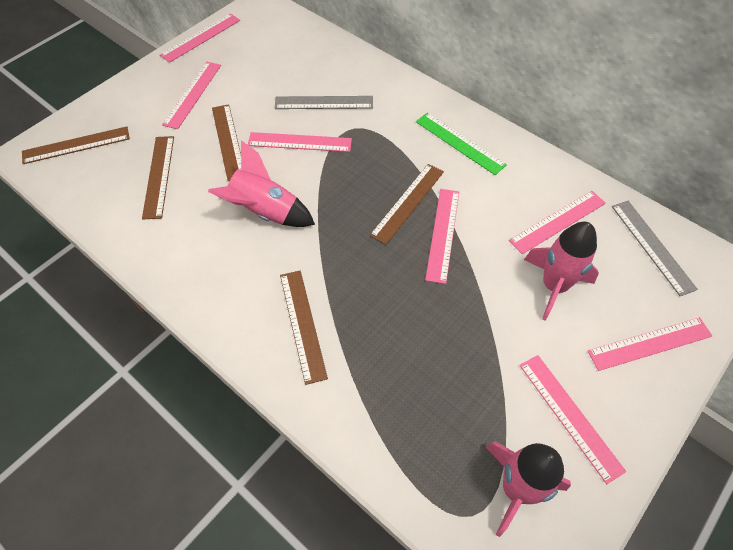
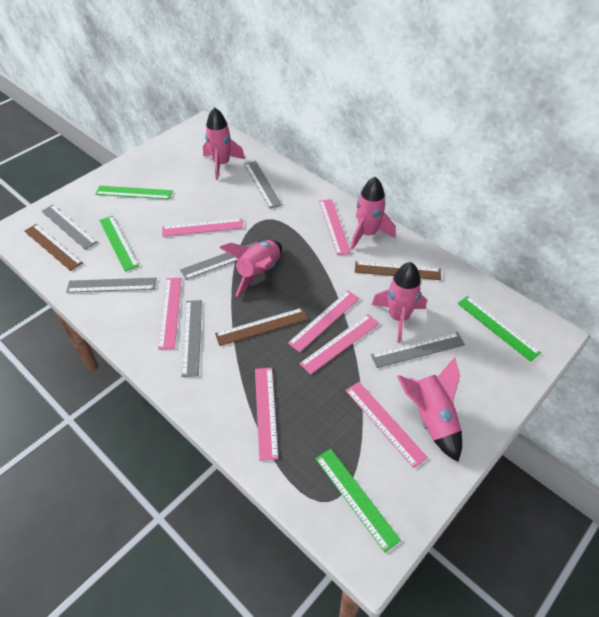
brown ruler: 5 -> 3
green ruler: 1 -> 4
grey ruler: 2 -> 6
pink rocket: 3 -> 5

